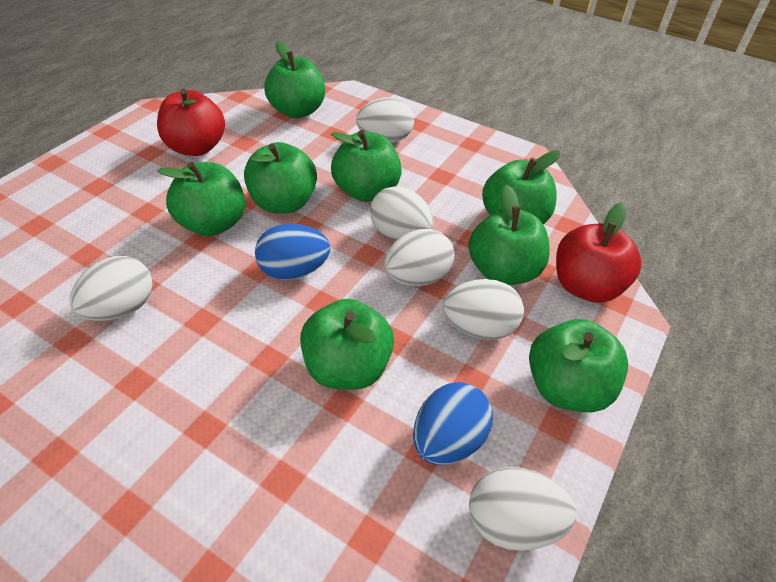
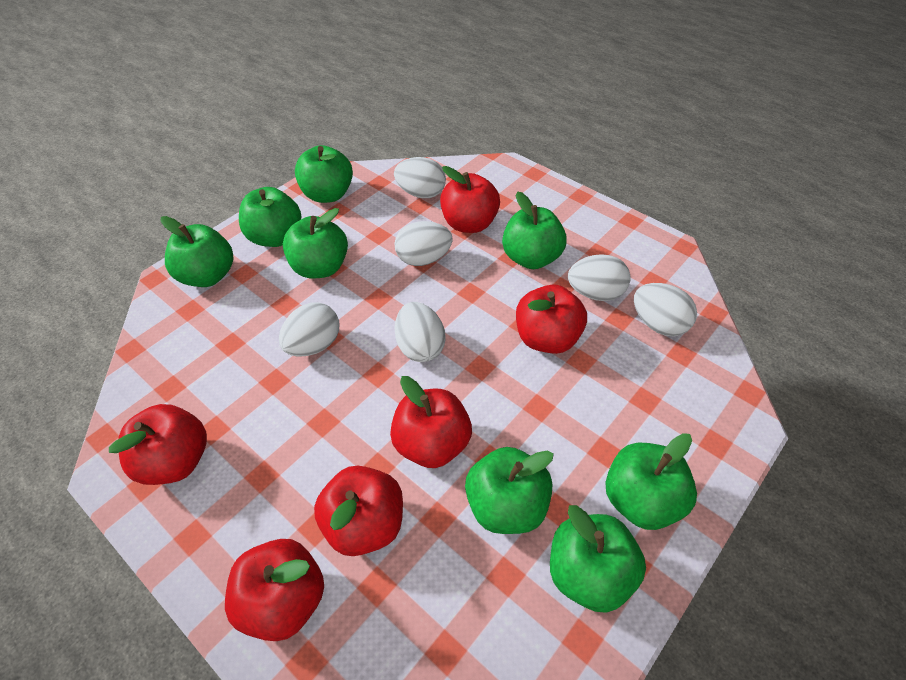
blue egg: 2 -> 0
red apple: 2 -> 6

